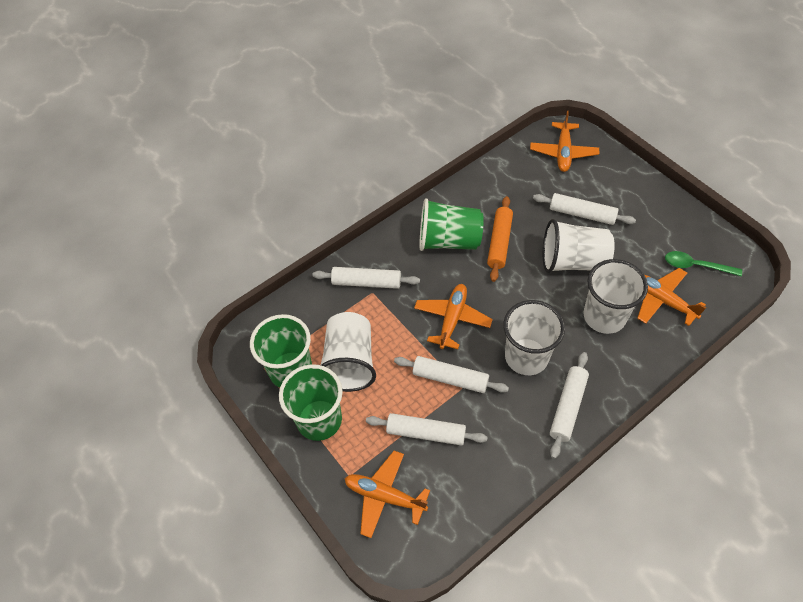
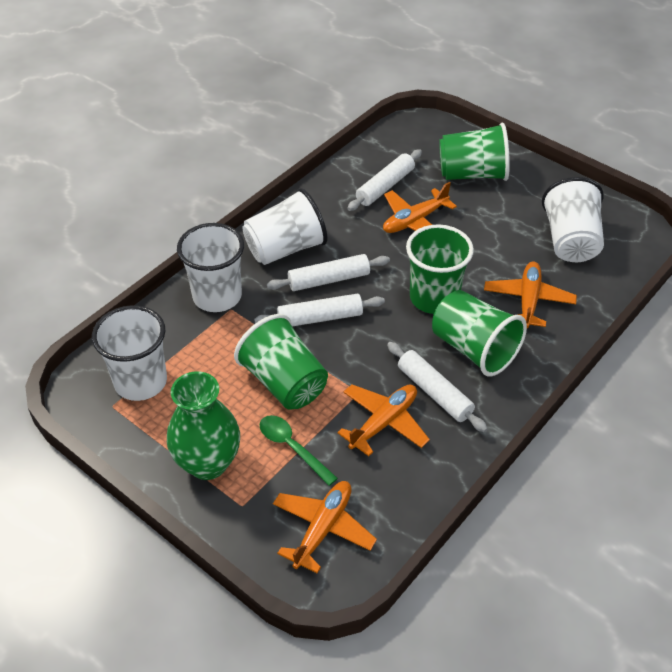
green cup: 3 -> 4
green vase: 0 -> 1
orange rolling pin: 1 -> 0
white rolling pin: 5 -> 4

